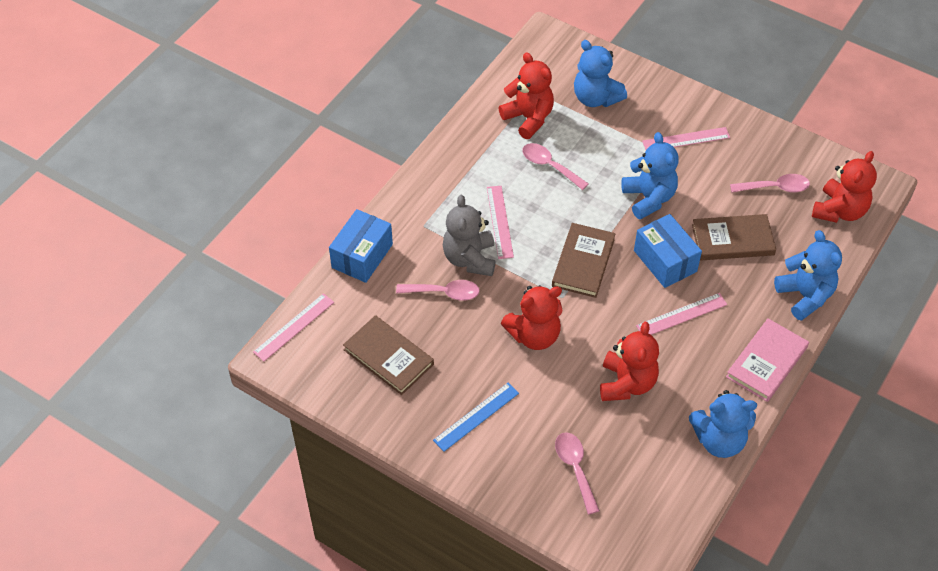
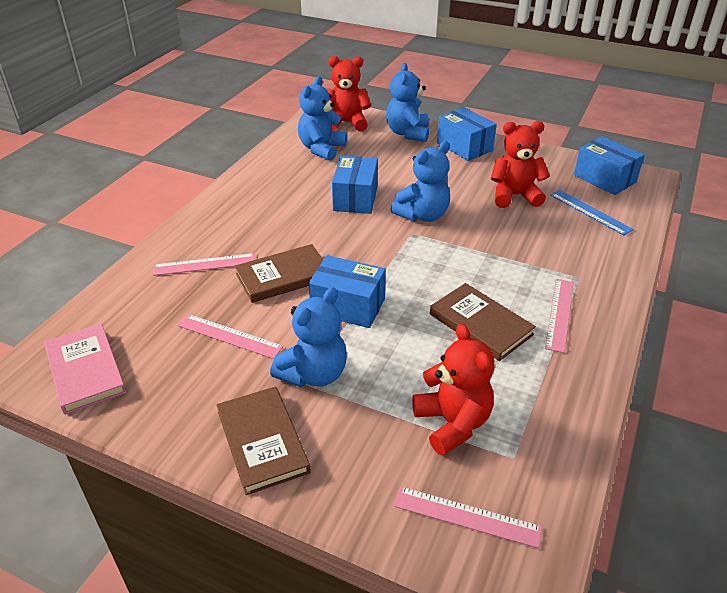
blue box: 2 -> 4
grey teddy bear: 1 -> 0
pink spoon: 4 -> 0
red teddy bear: 4 -> 3

